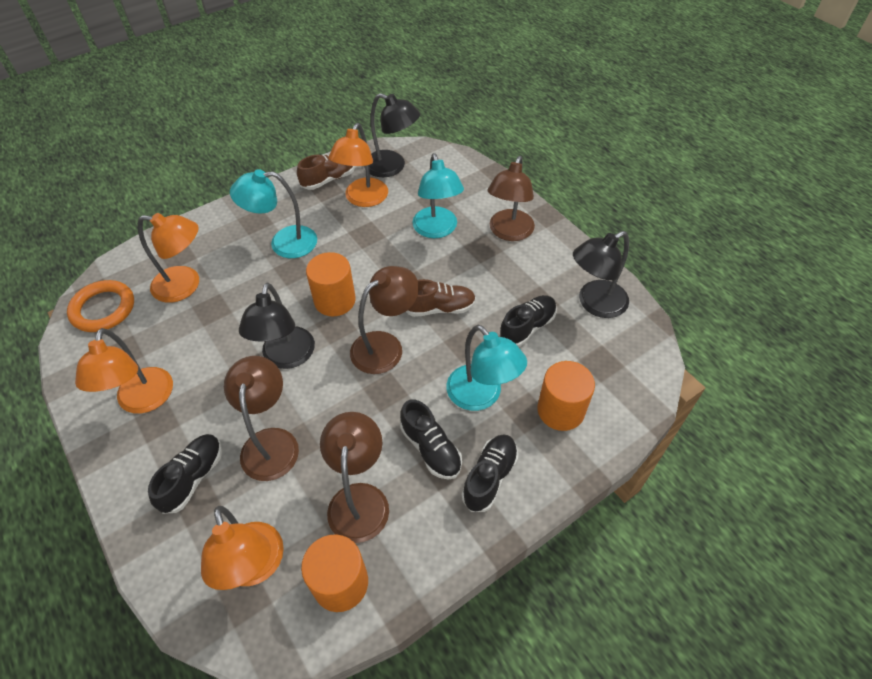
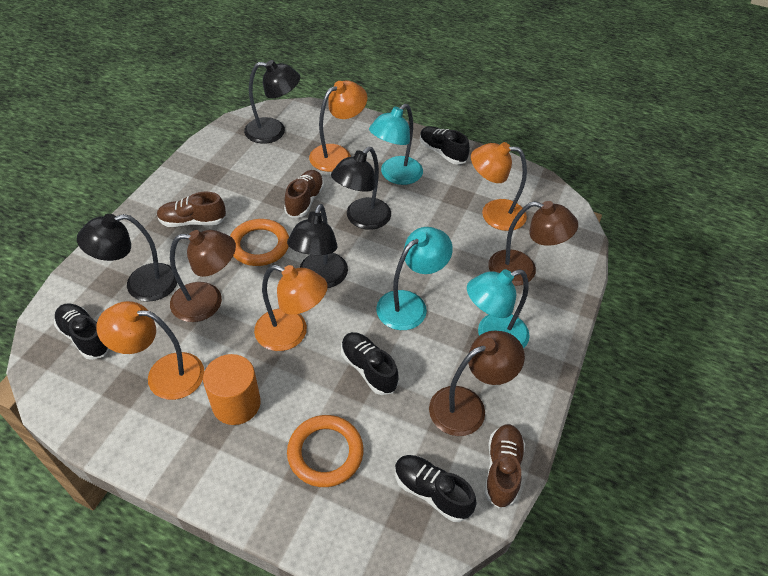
black lamp: 3 -> 4
brown lamp: 4 -> 3
brown shoe: 2 -> 3
orange cylinder: 3 -> 1
orange ring: 1 -> 2

